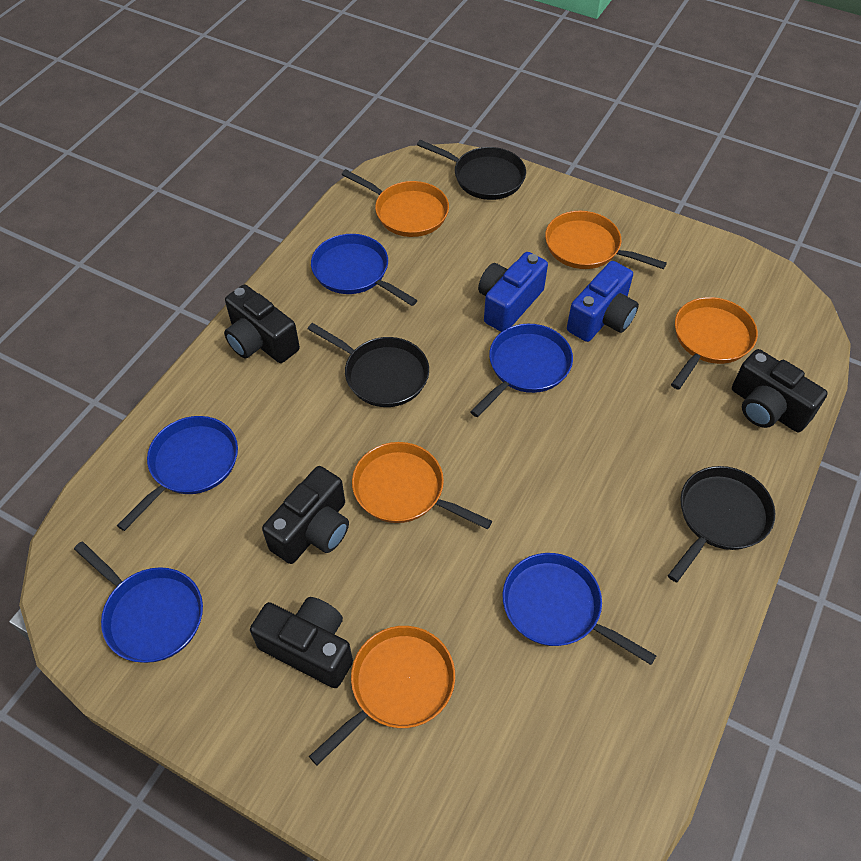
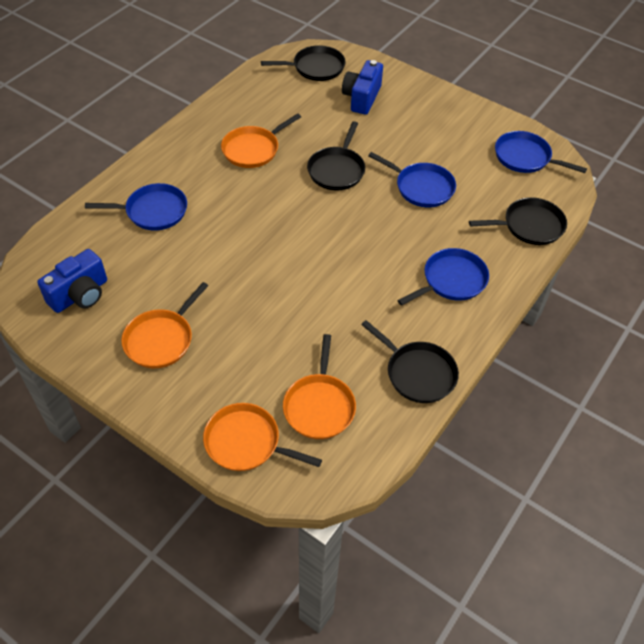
black camera: 4 -> 0
black pan: 3 -> 4
blue pan: 5 -> 4
orange pan: 5 -> 4

